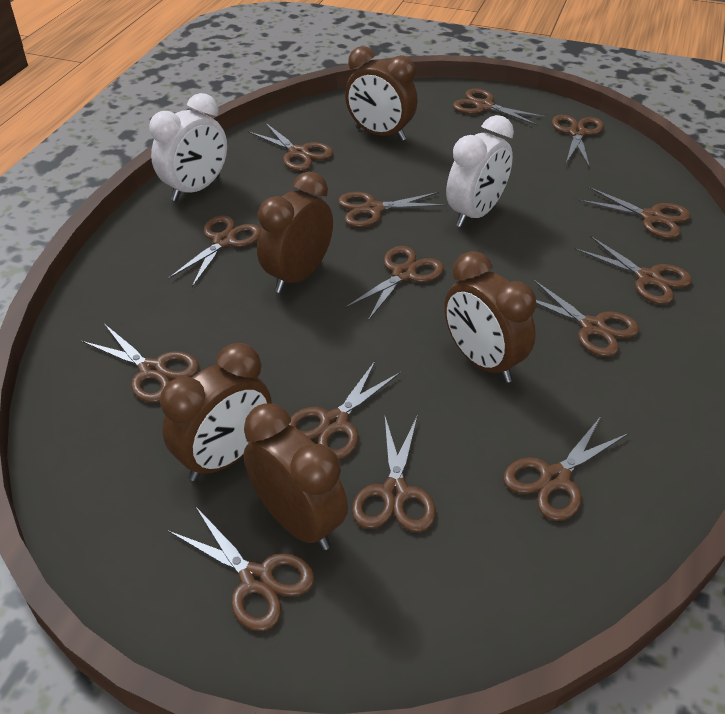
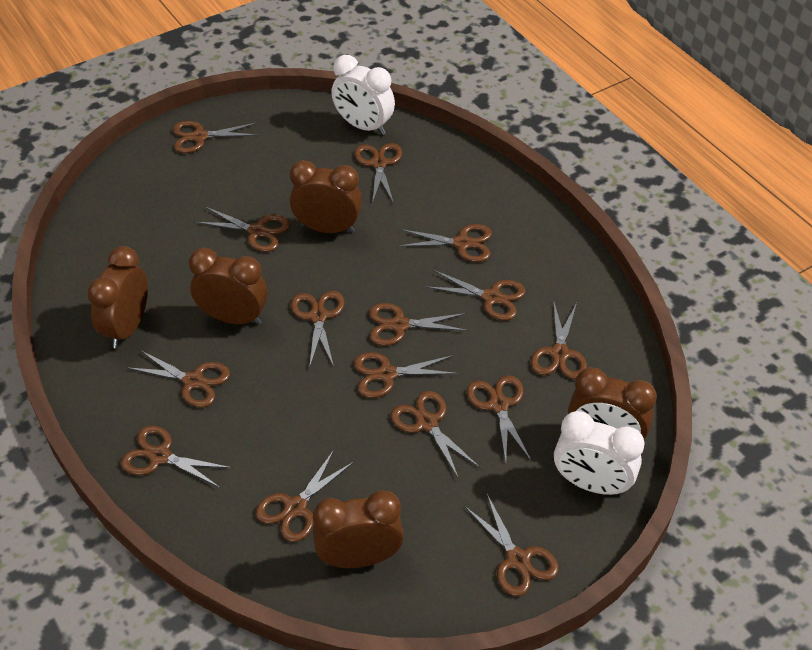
brown scissors: 14 -> 15

